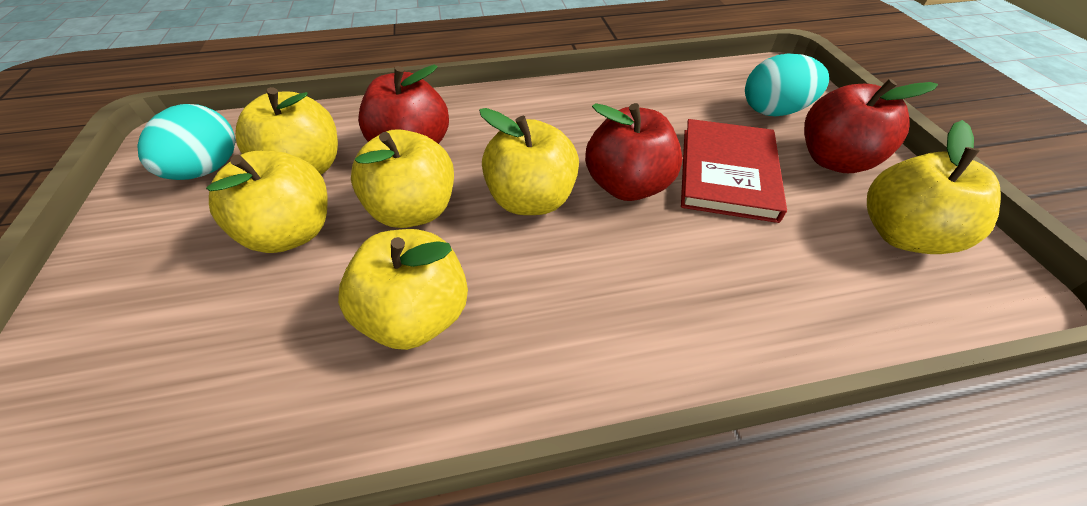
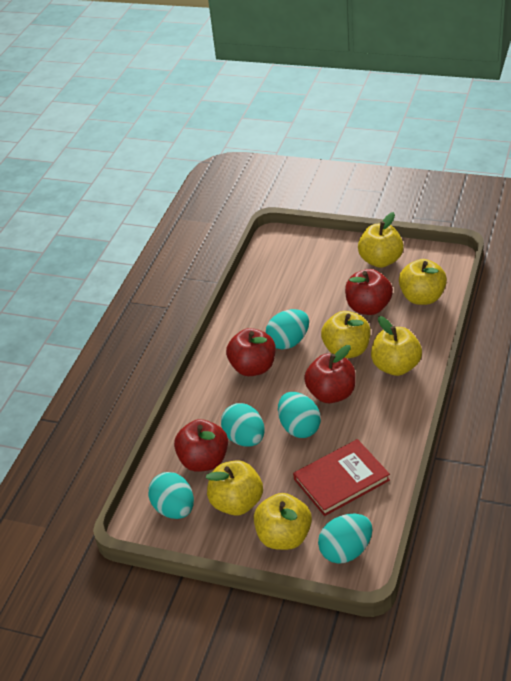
red apple: 3 -> 4
turquoise egg: 2 -> 5

